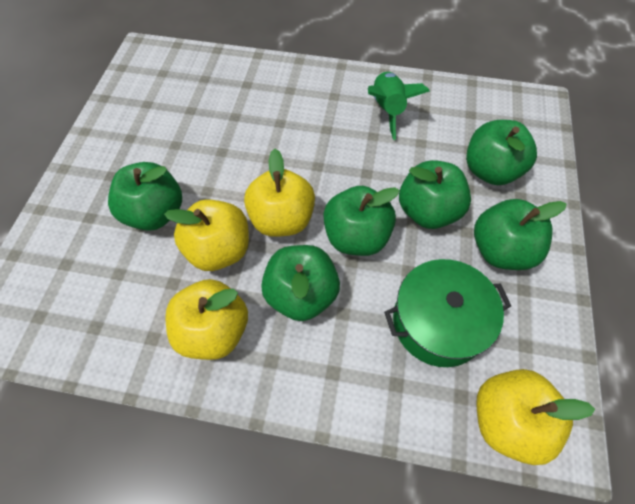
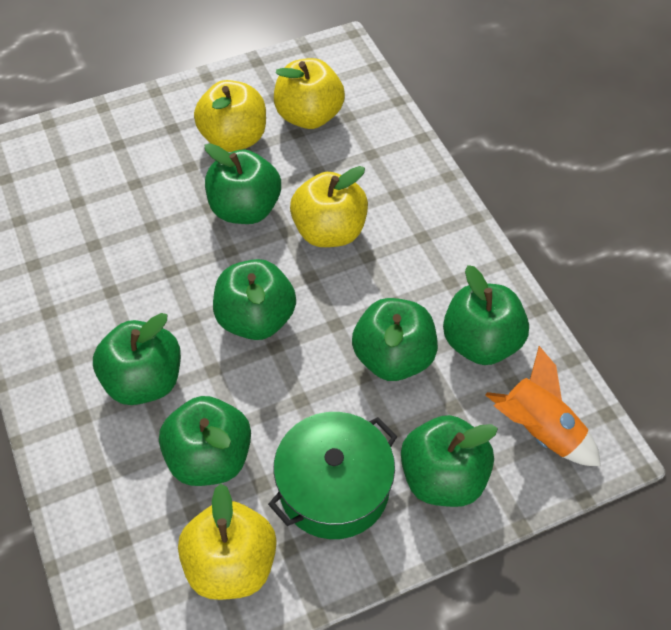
green apple: 6 -> 7
green rocket: 1 -> 0
orange rocket: 0 -> 1

